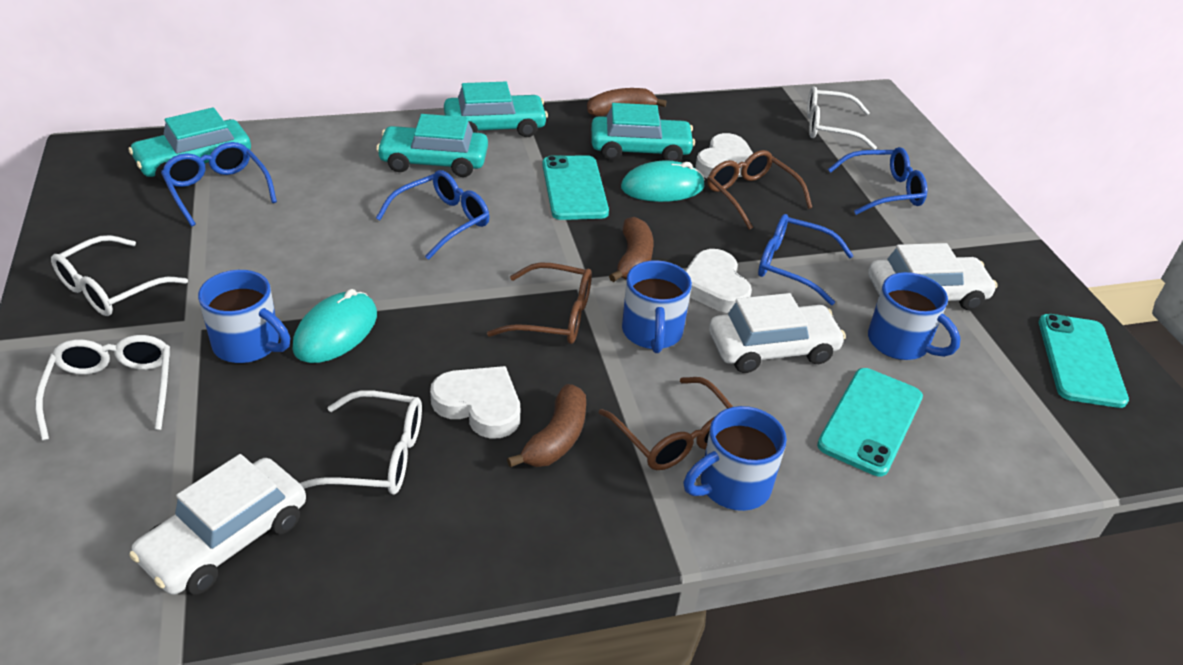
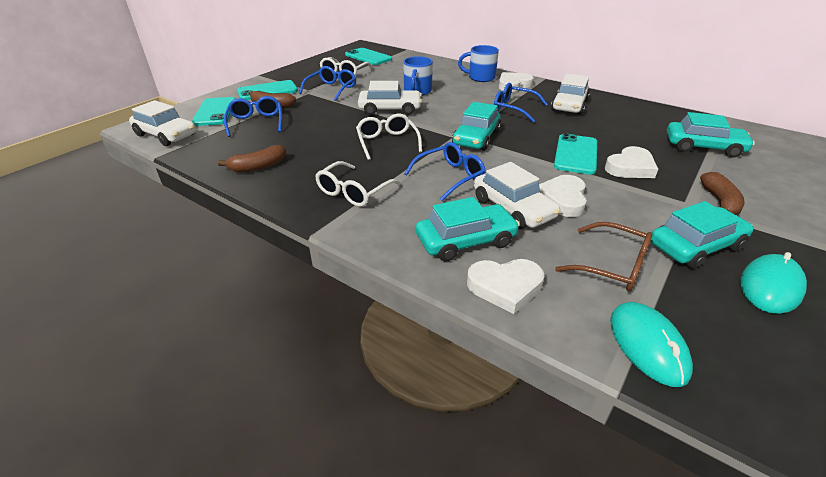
blue mug: 4 -> 2
brown glasses: 3 -> 1
turquoise phone: 3 -> 4
white car: 3 -> 4
white glasses: 4 -> 3
white heart: 3 -> 4

